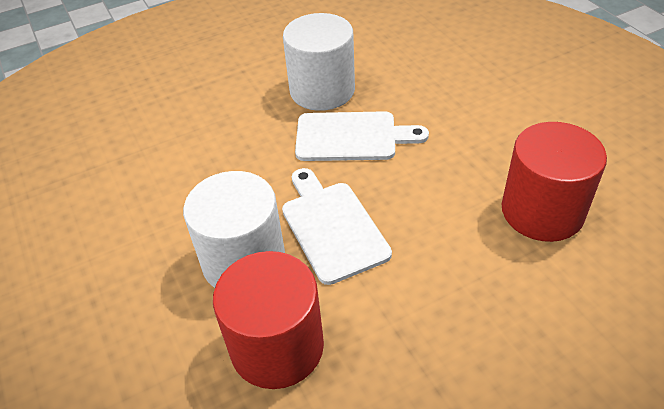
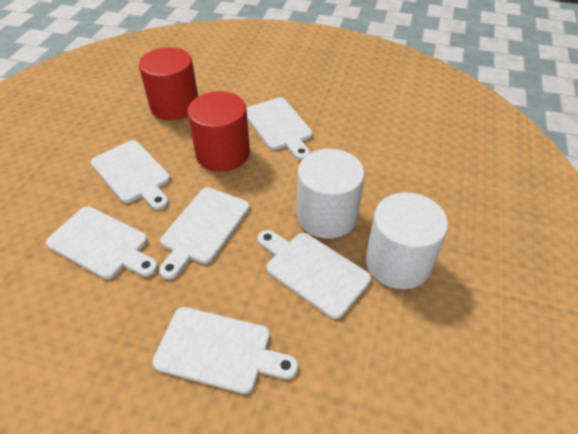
white cutting board: 2 -> 6

